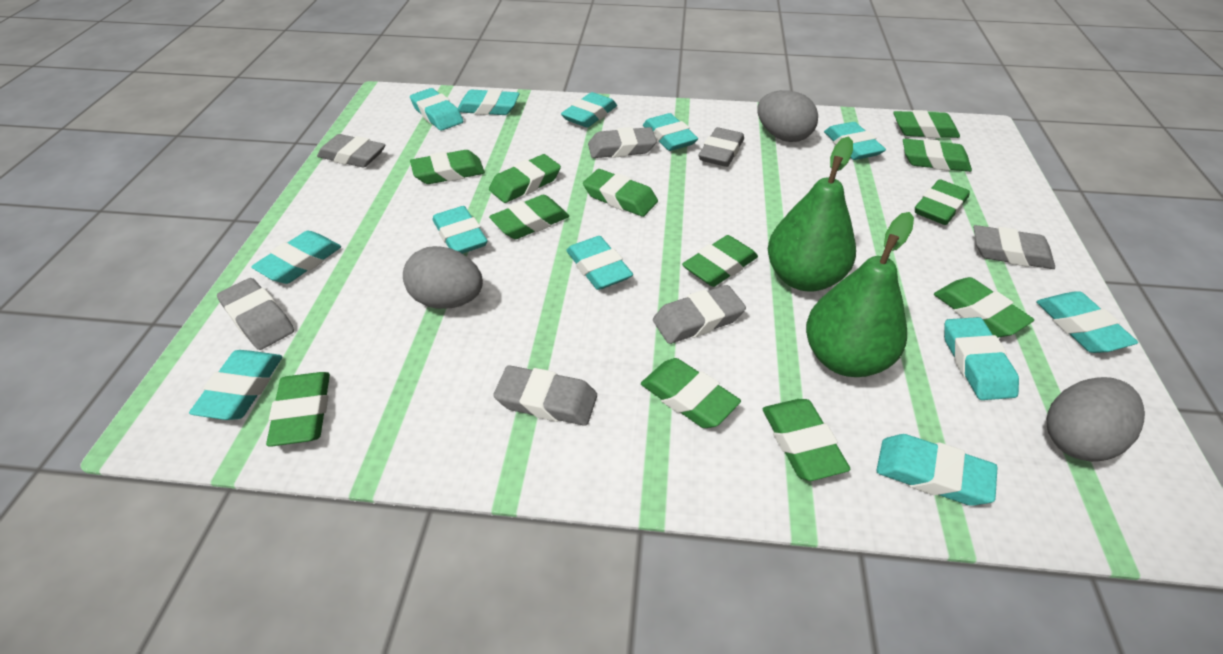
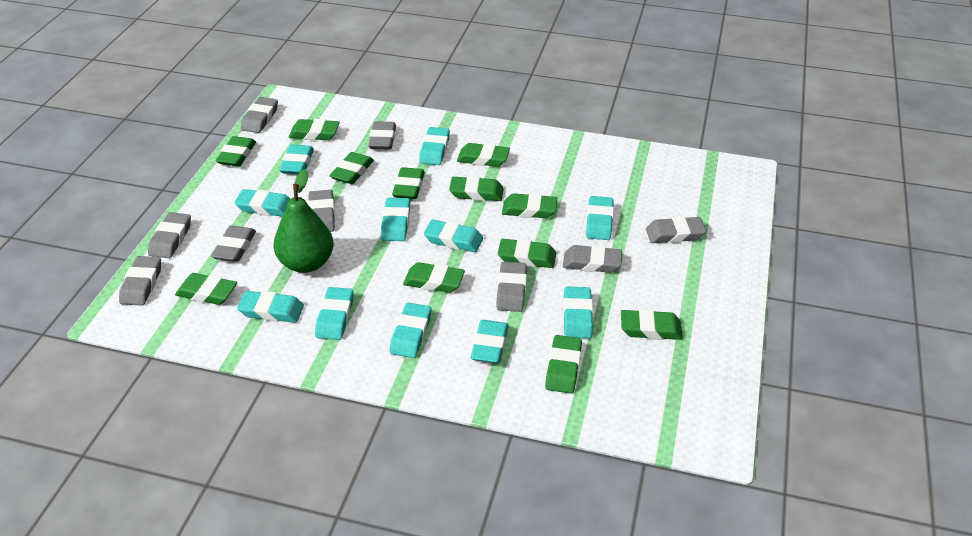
green pear: 2 -> 1
grey egg: 3 -> 0
grey eraser: 7 -> 9
turquoise eraser: 12 -> 11

